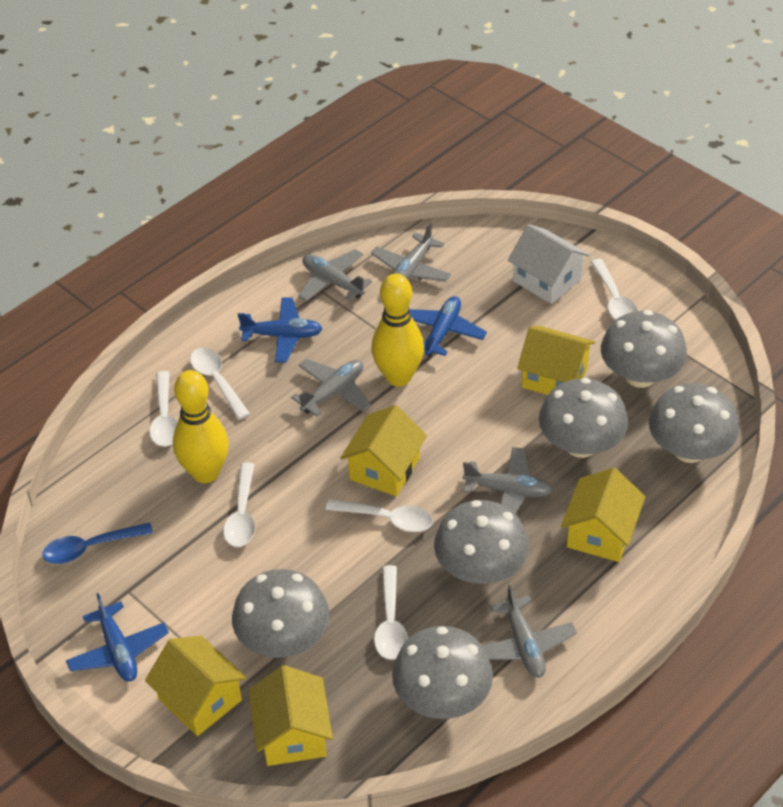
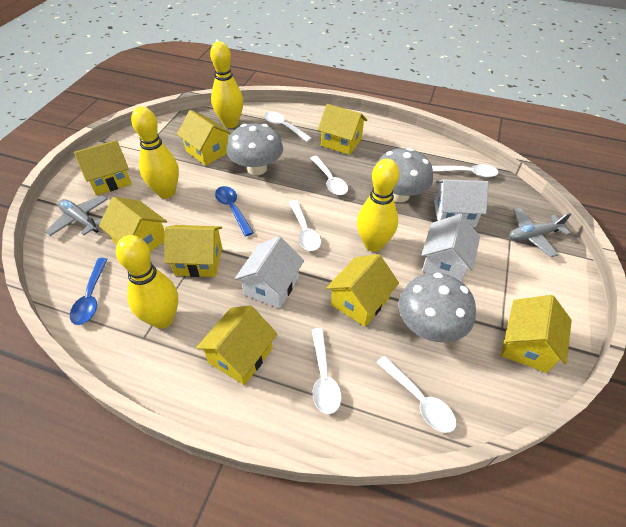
blue plane: 3 -> 0
blue spoon: 1 -> 2
grey mushroom: 6 -> 3
grey plane: 5 -> 2
white house: 1 -> 3
yellow bowling pin: 2 -> 4
yellow house: 5 -> 8

